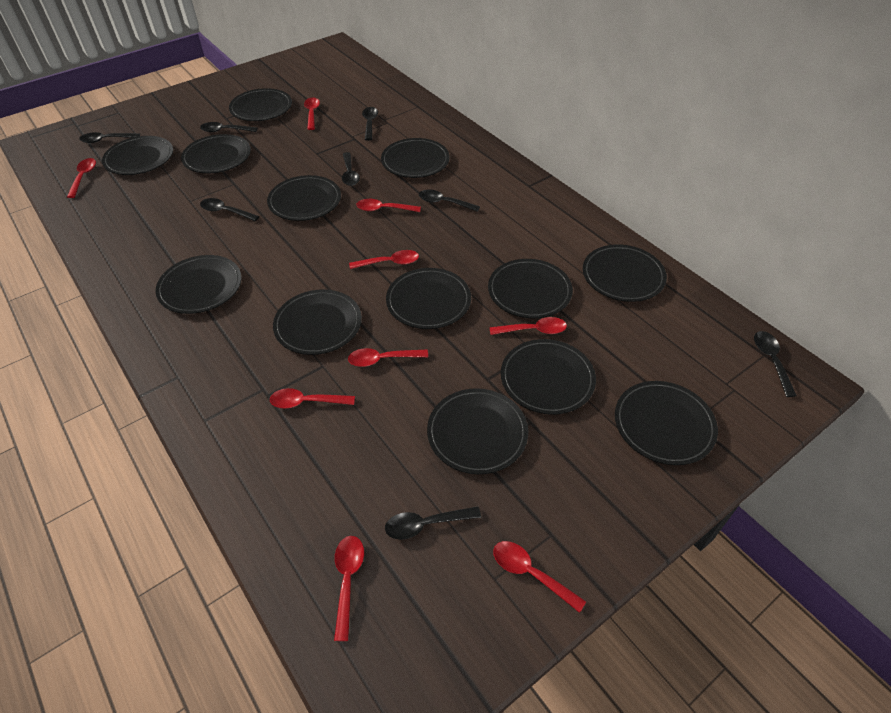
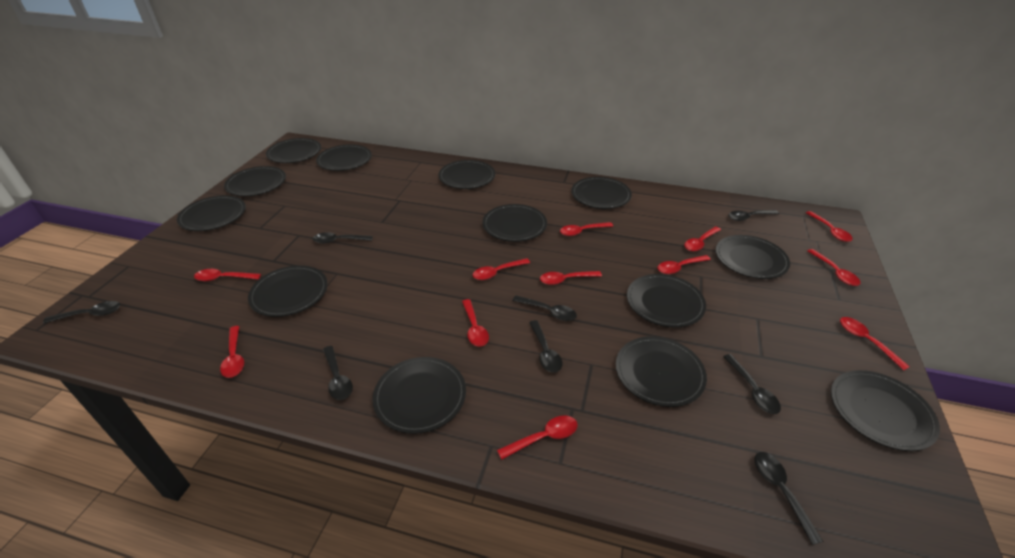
red spoon: 9 -> 12

